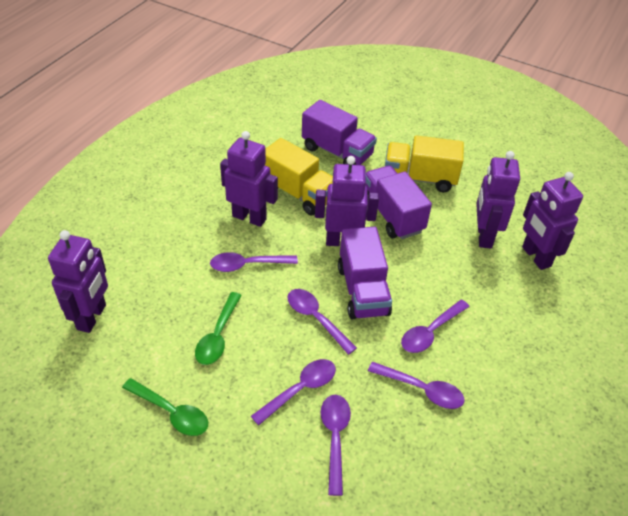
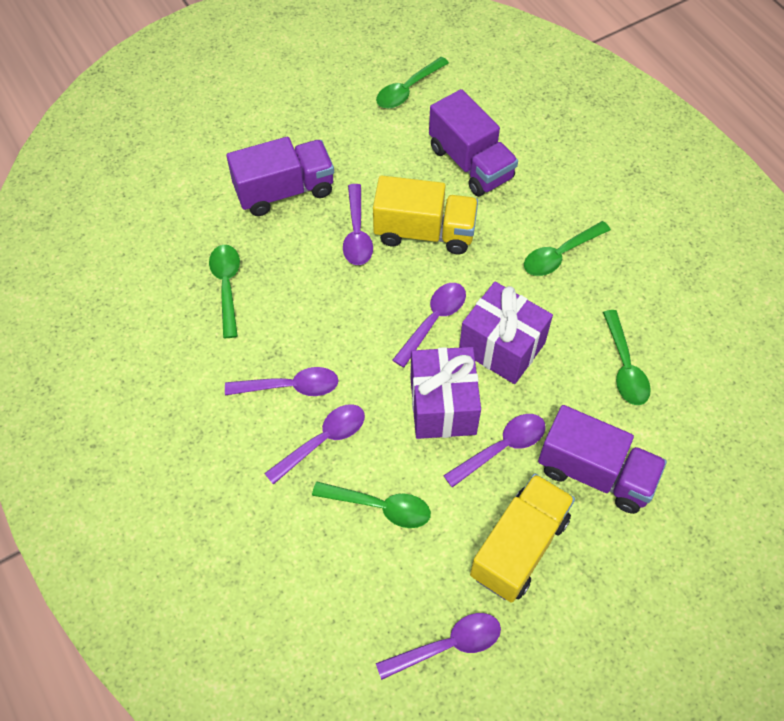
green spoon: 2 -> 5
purple gift: 0 -> 2
purple robot: 5 -> 0

